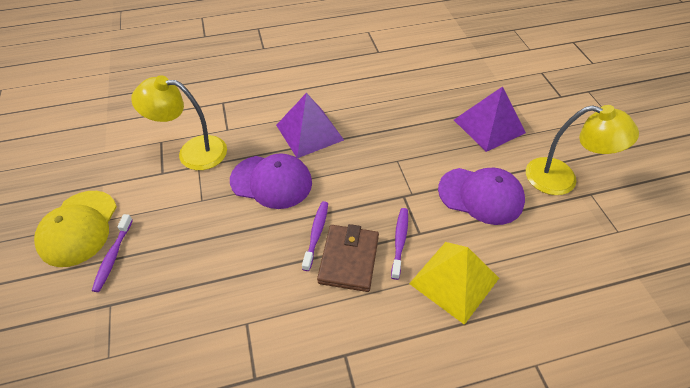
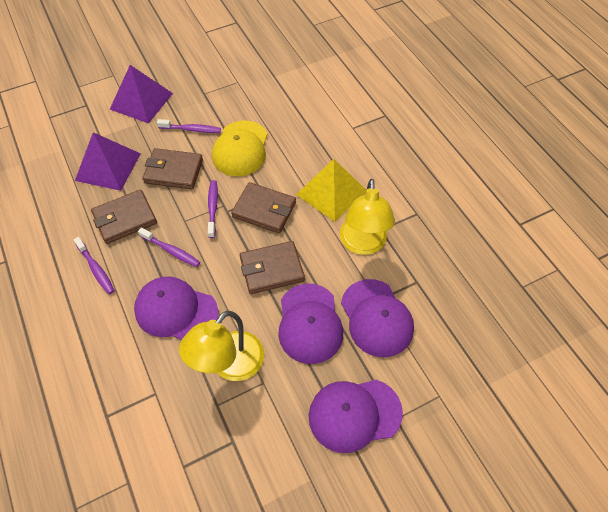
brown wallet: 1 -> 4
purple cap: 2 -> 4
purple toothbrush: 3 -> 4

